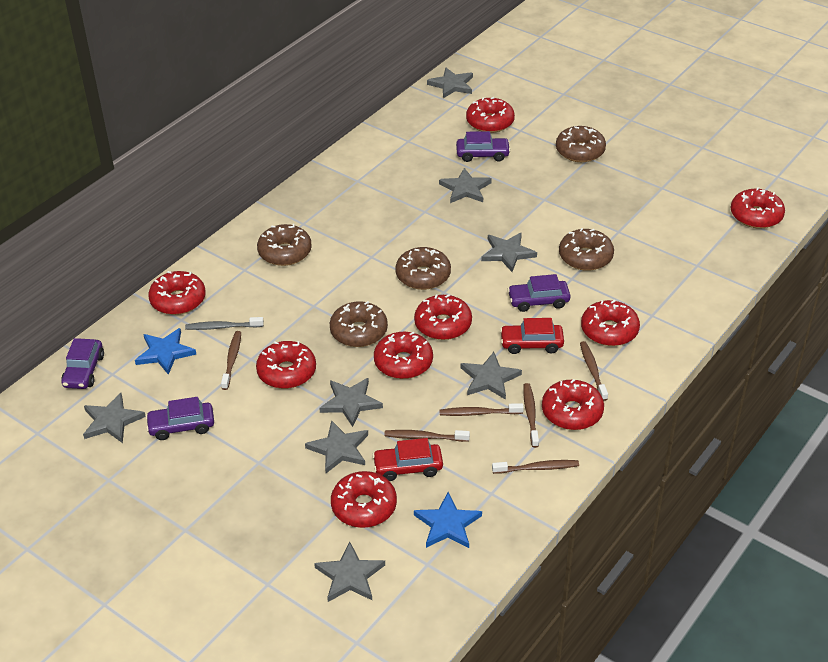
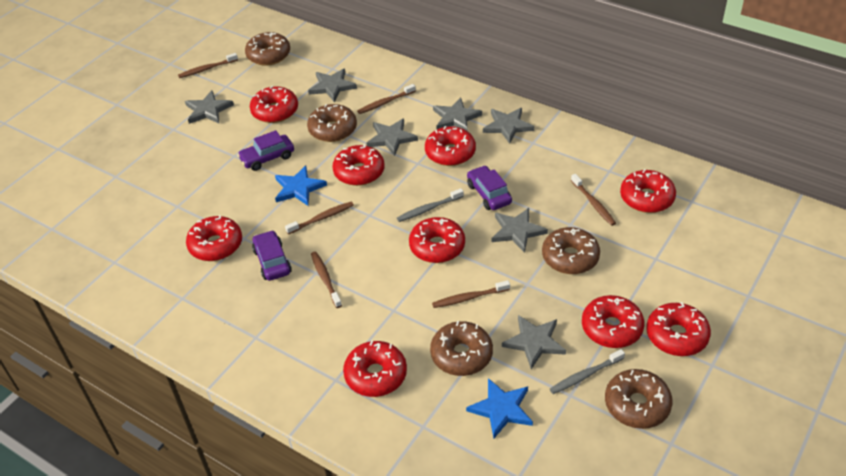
grey star: 8 -> 7
grey toothbrush: 1 -> 2
purple car: 4 -> 3
red car: 2 -> 0

